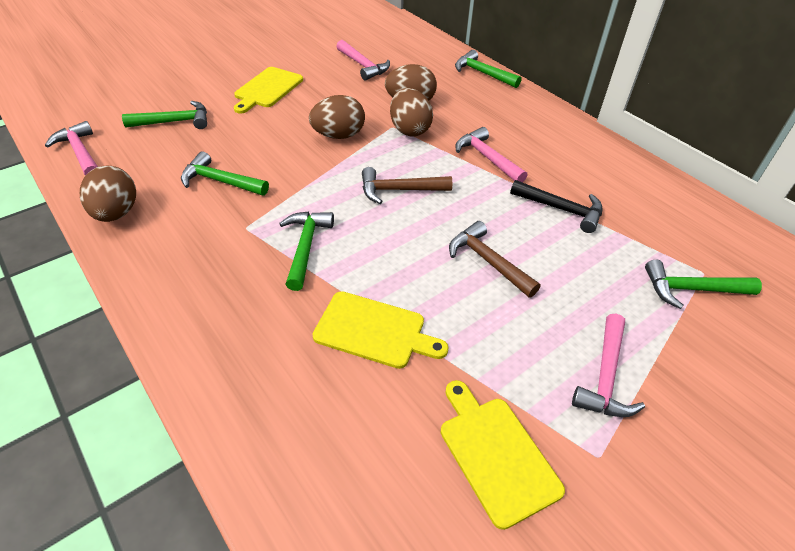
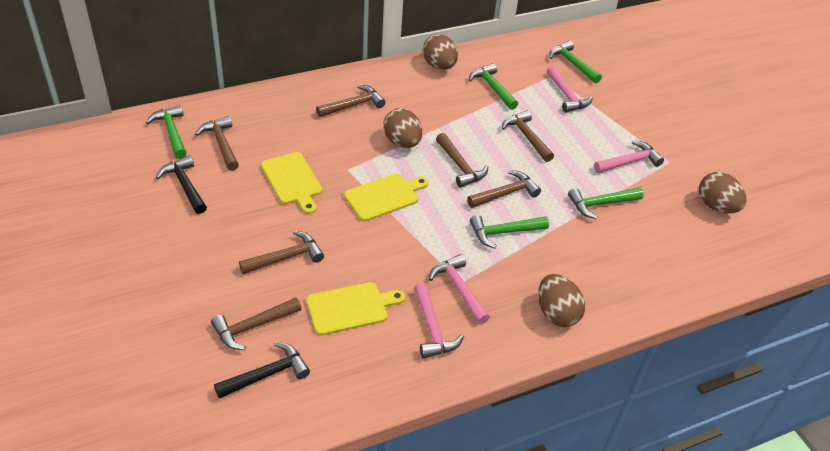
black hammer: 1 -> 2
brown hammer: 2 -> 7

